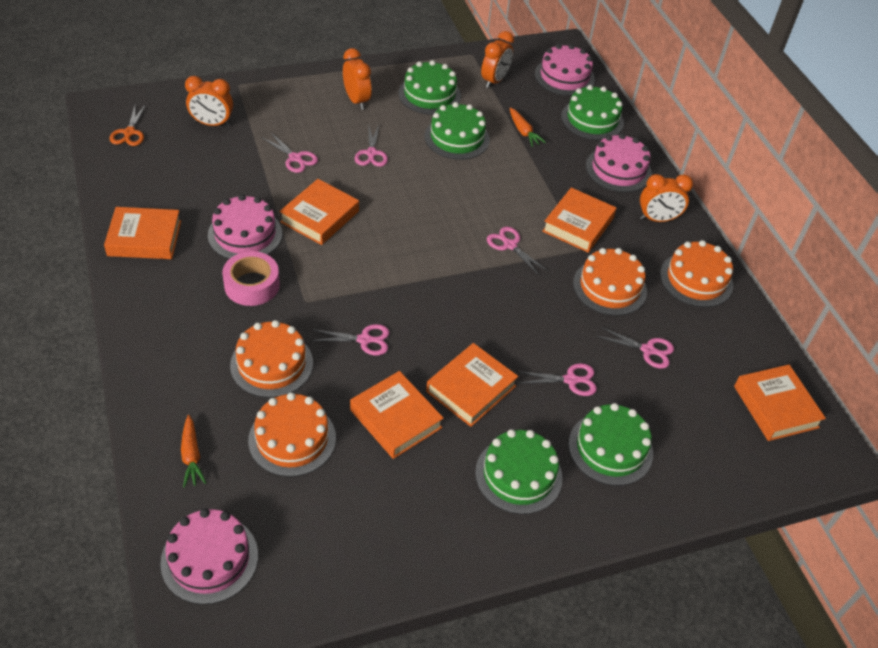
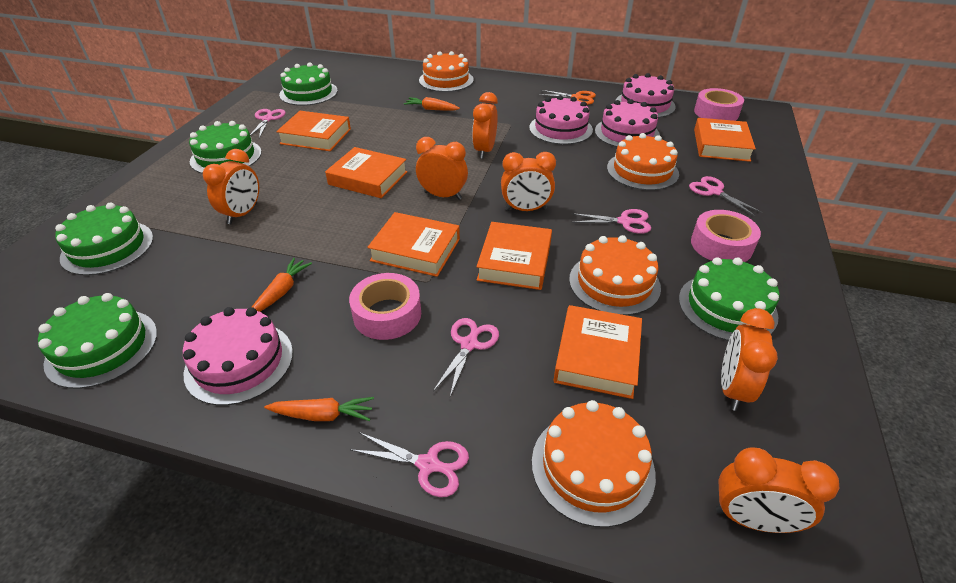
orange carrot: 2 -> 3
orange clock: 4 -> 6
pink scissors: 6 -> 5
pink tape: 1 -> 3

